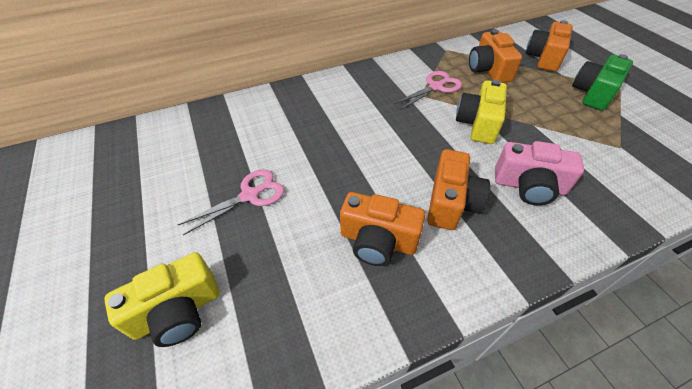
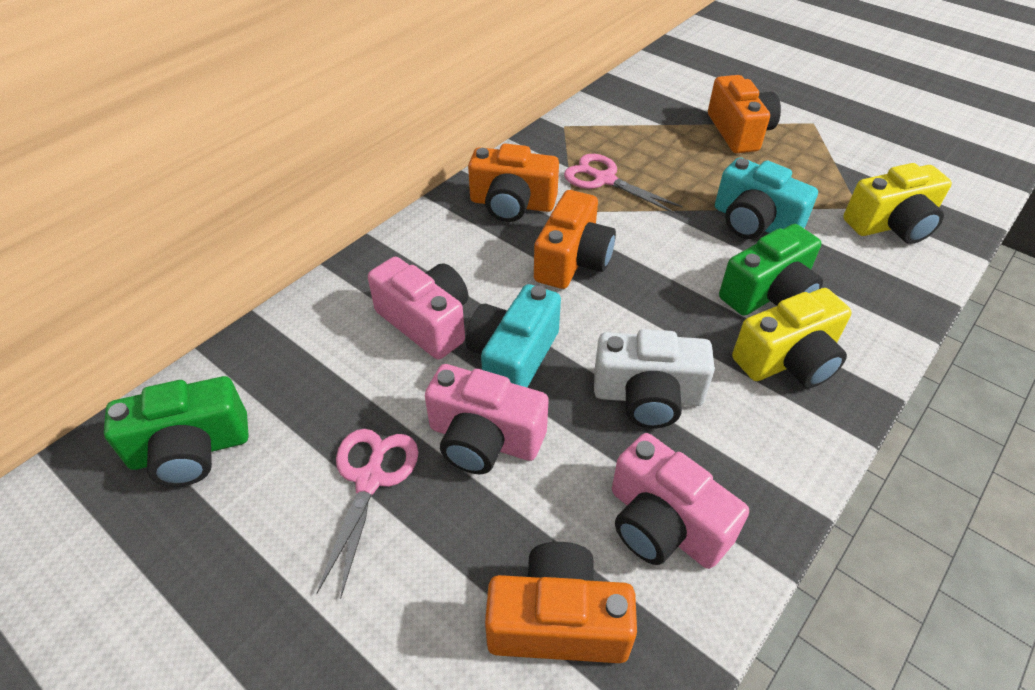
green camera: 1 -> 2
pink camera: 1 -> 3
turquoise camera: 0 -> 2
white camera: 0 -> 1

